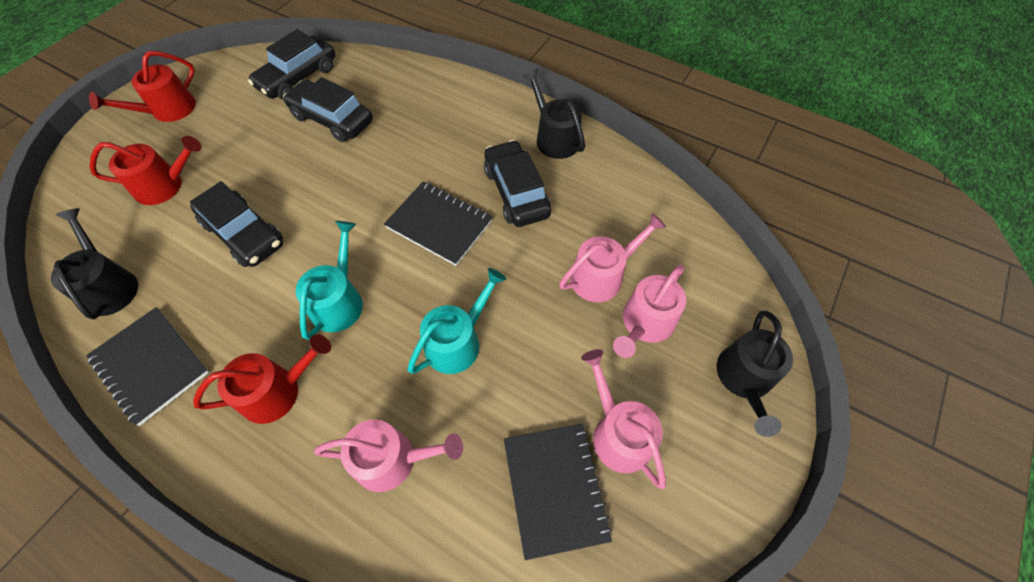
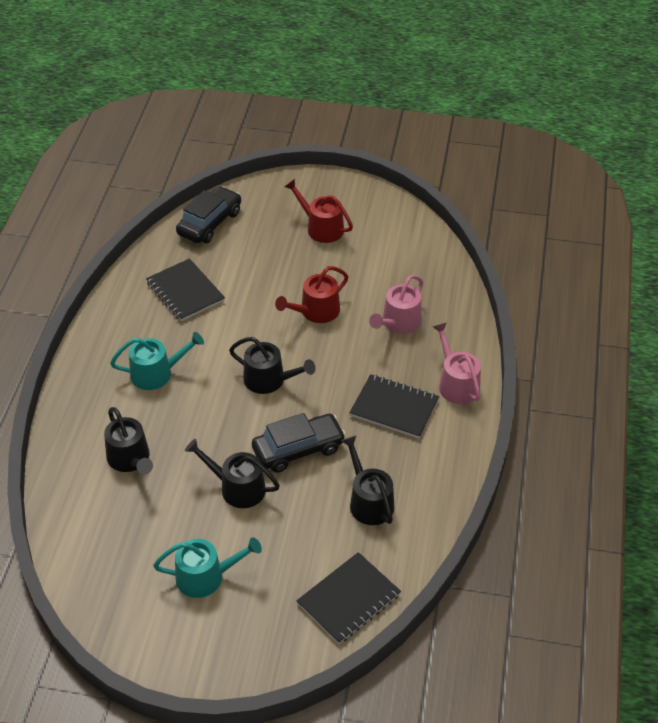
black car: 4 -> 2
black watering can: 3 -> 4
pink watering can: 4 -> 2
red watering can: 3 -> 2

